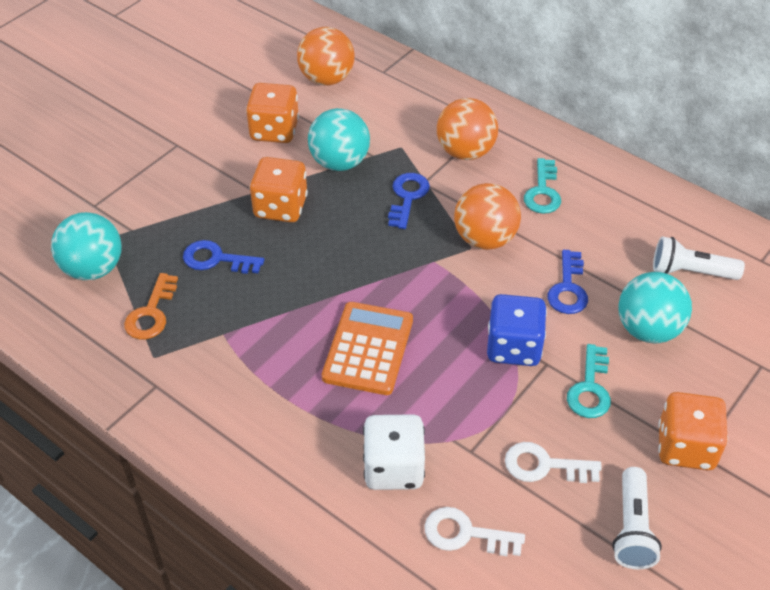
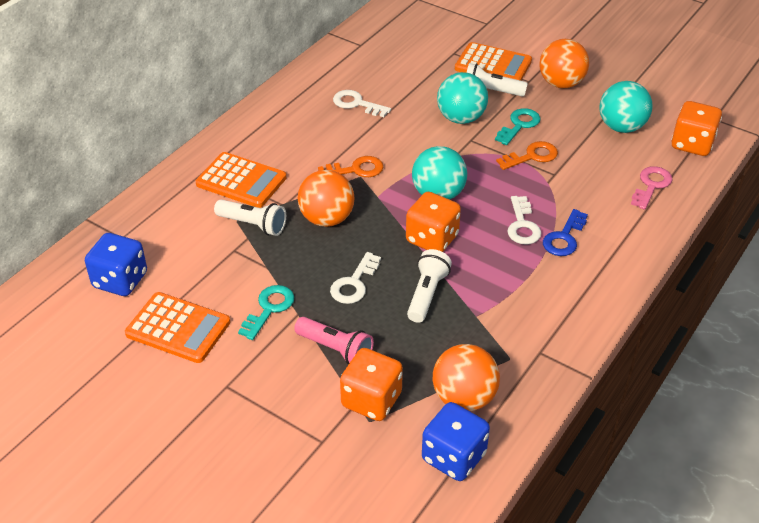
blue dice: 1 -> 2
blue key: 3 -> 1
orange calculator: 1 -> 3
orange key: 1 -> 2
pink flashlight: 0 -> 1
pink key: 0 -> 1
white dice: 1 -> 0
white flashlight: 2 -> 3
white key: 2 -> 3

